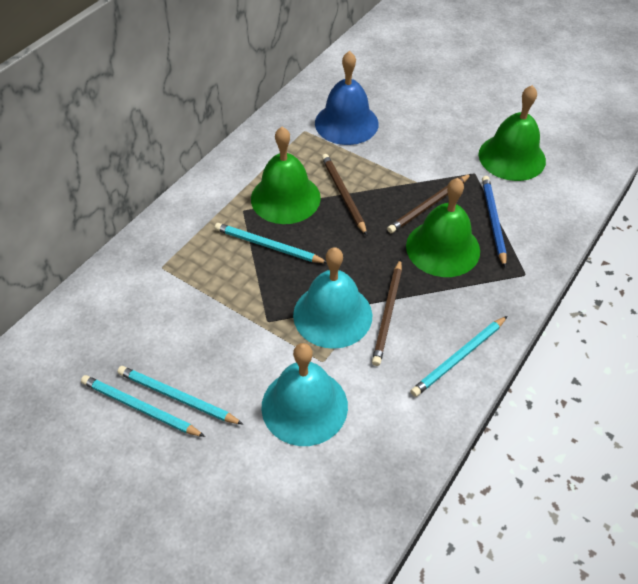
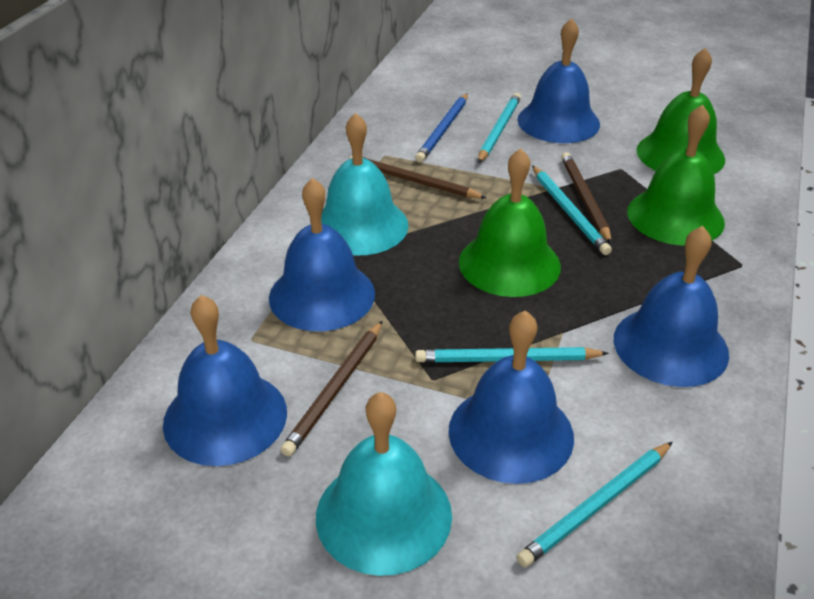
blue bell: 1 -> 5

